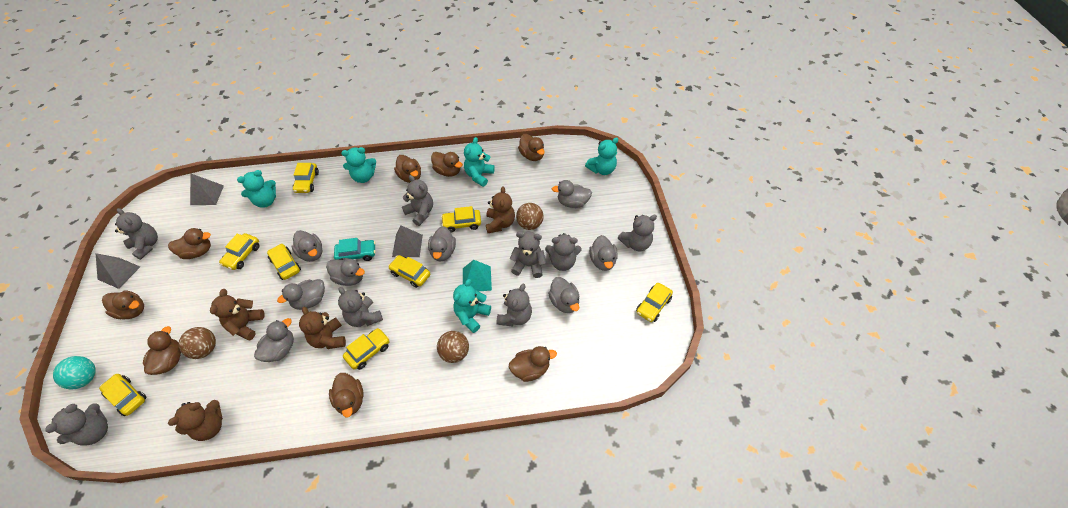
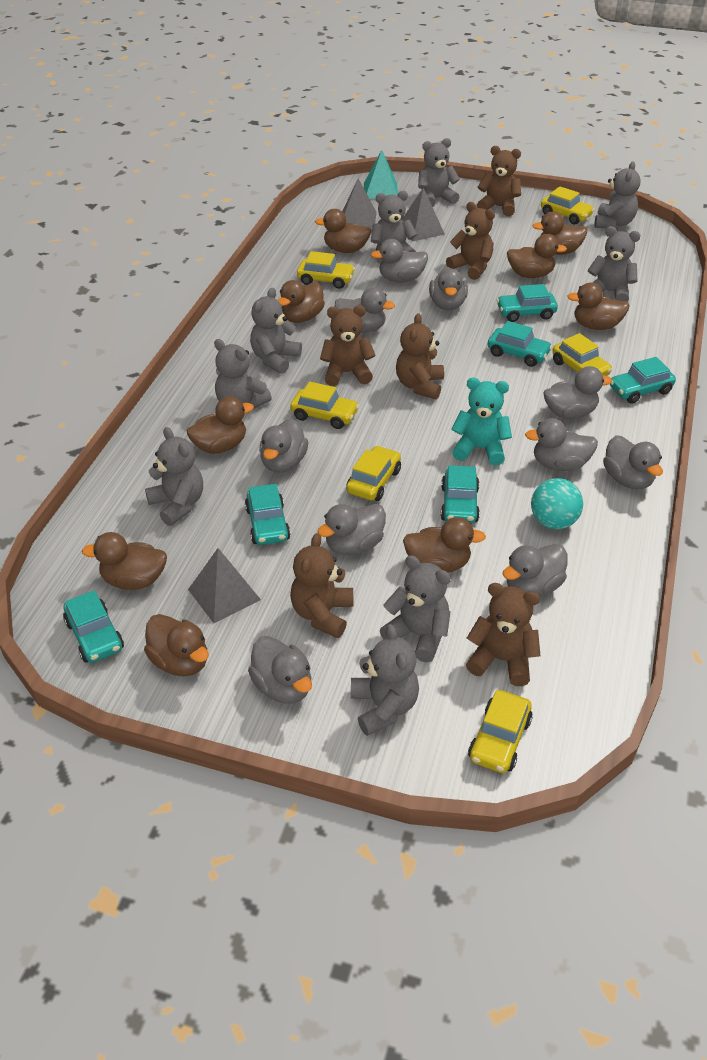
brown ball: 3 -> 0
brown duck: 8 -> 9
brown teddy bear: 4 -> 6
grey duck: 8 -> 10
grey teddy bear: 8 -> 9
turquoise car: 1 -> 6
turquoise teddy bear: 5 -> 1
yellow car: 8 -> 6

